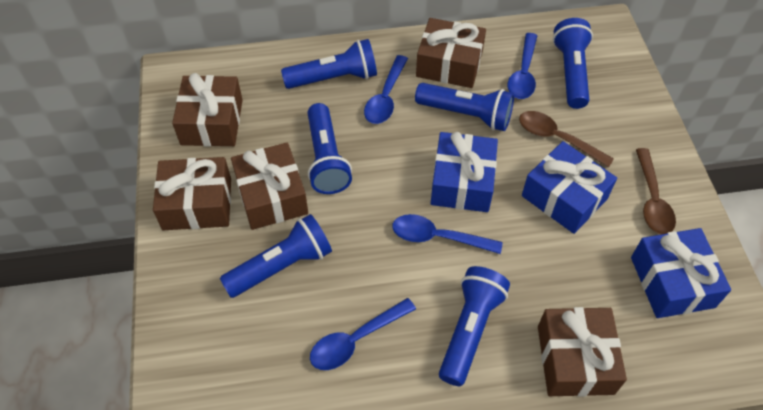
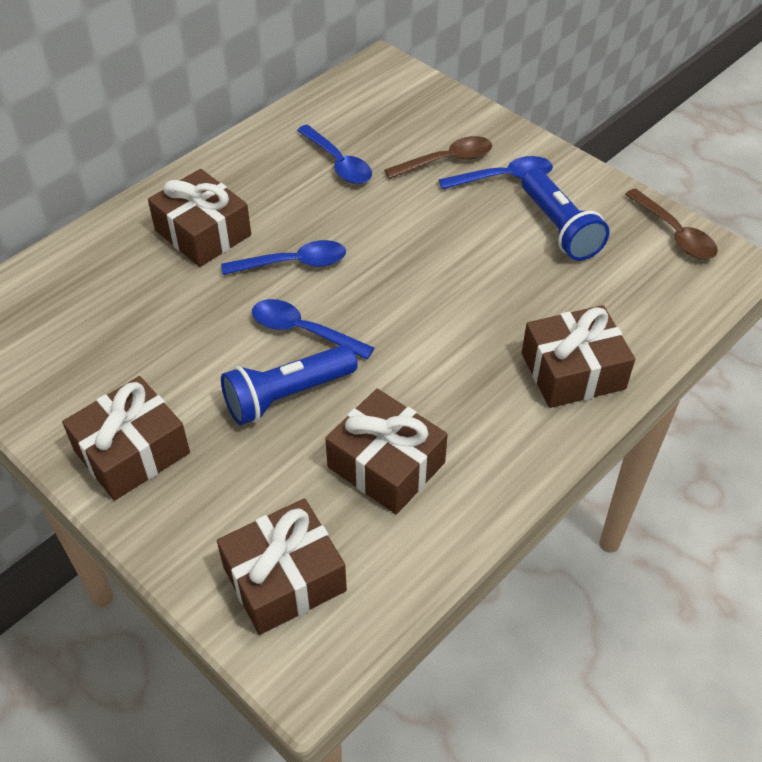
blue flashlight: 6 -> 2
blue gift: 3 -> 0

